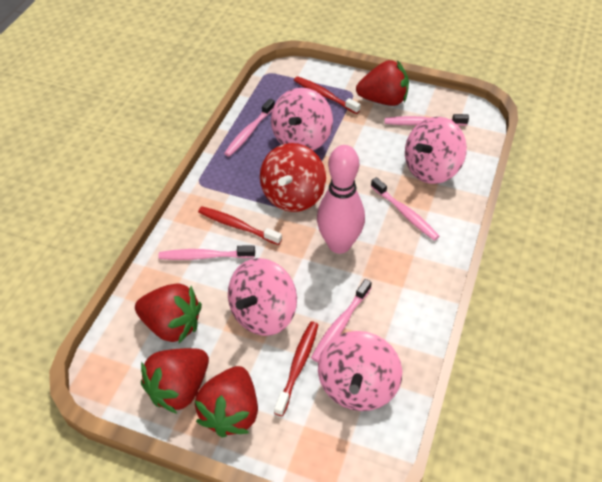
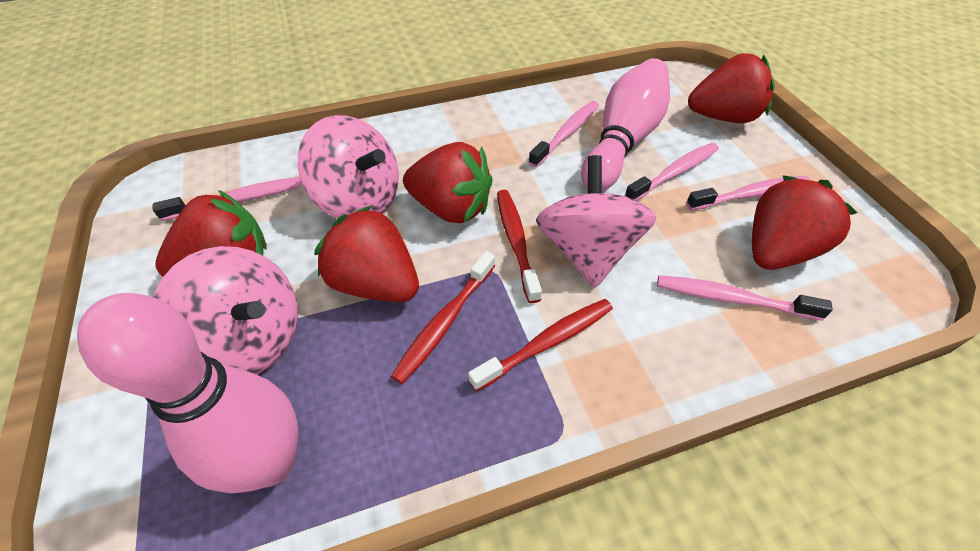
pink bowling pin: 1 -> 2
pink spinning top: 4 -> 3
red spinning top: 1 -> 0
red strawberry: 4 -> 5

